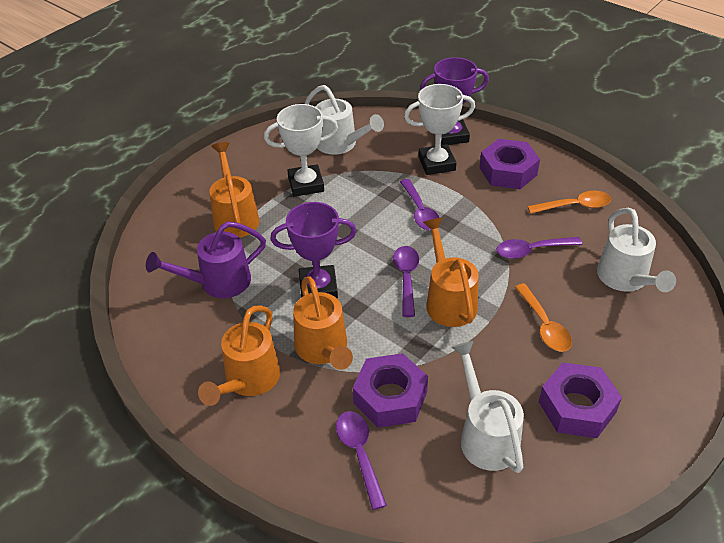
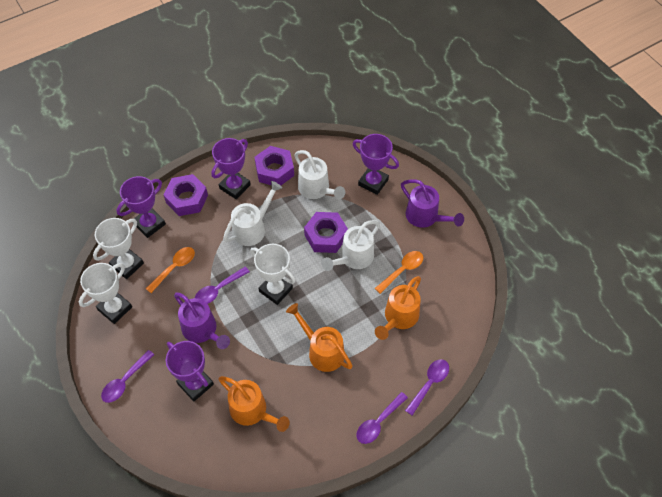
orange watering can: 4 -> 3
purple trophy: 2 -> 4
purple watering can: 1 -> 2
white trophy: 2 -> 3

